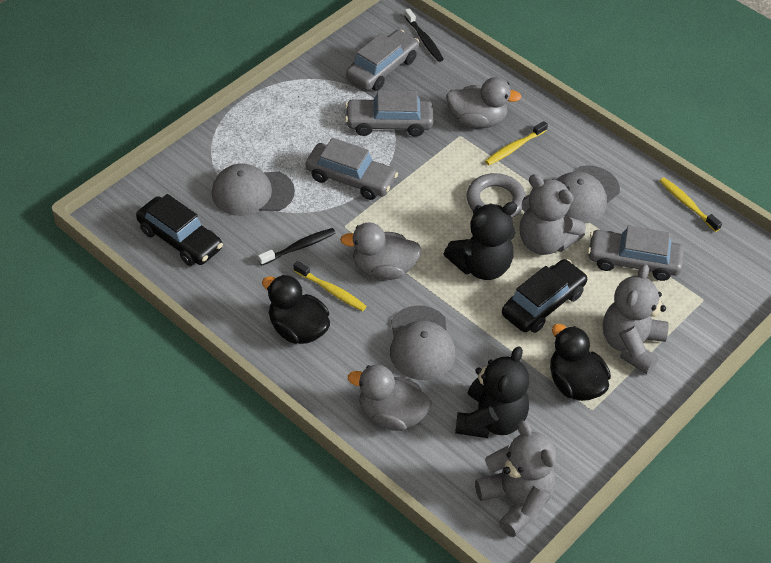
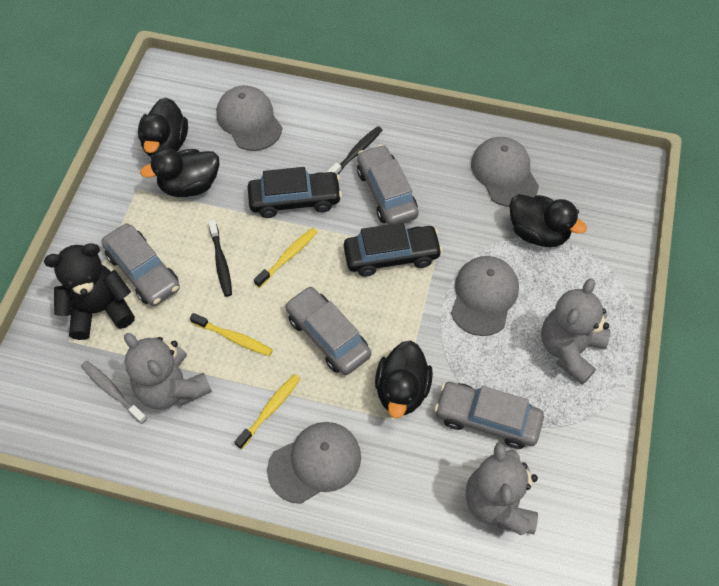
black duck: 2 -> 4
black teddy bear: 2 -> 1
grey cap: 3 -> 4
grey duck: 3 -> 0
grey ring: 1 -> 0
grey toothbrush: 0 -> 1

